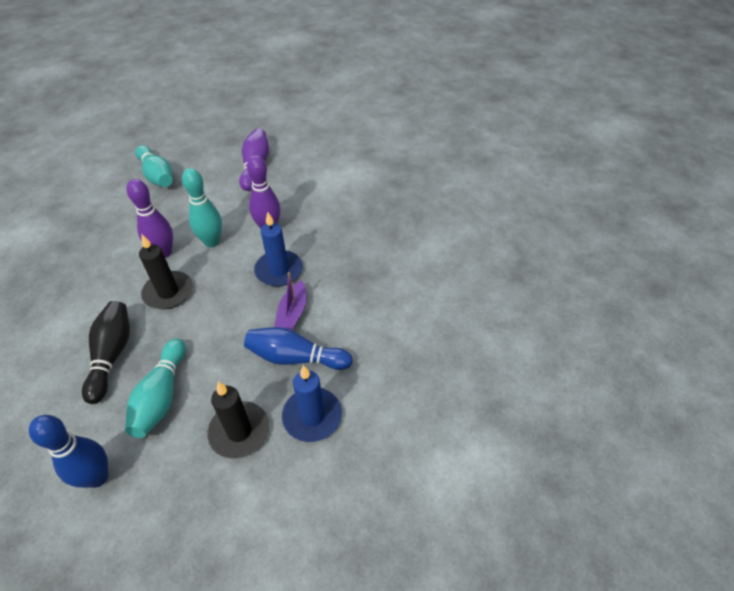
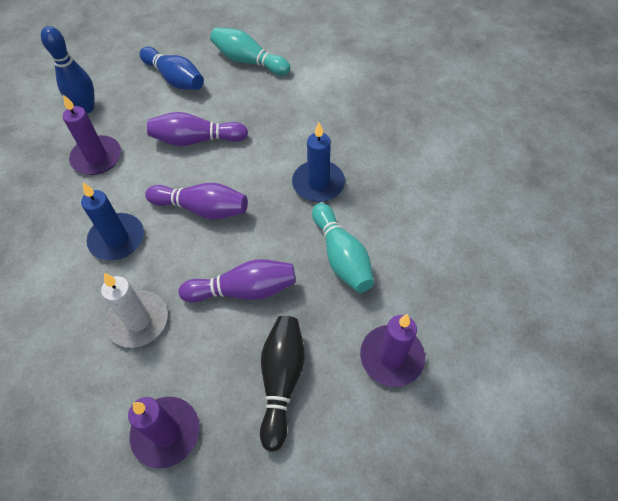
black candle: 2 -> 0
purple boat: 1 -> 0
purple candle: 0 -> 3
turquoise bowling pin: 3 -> 2
white candle: 0 -> 1

